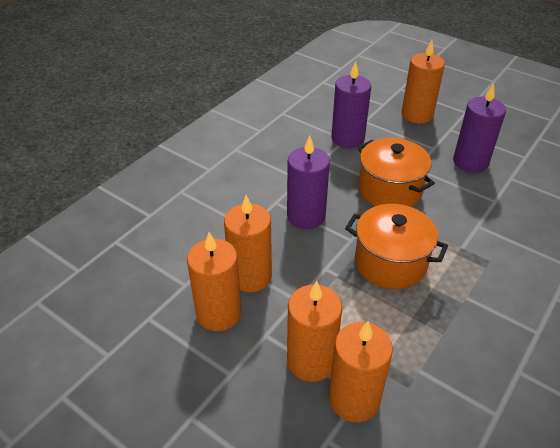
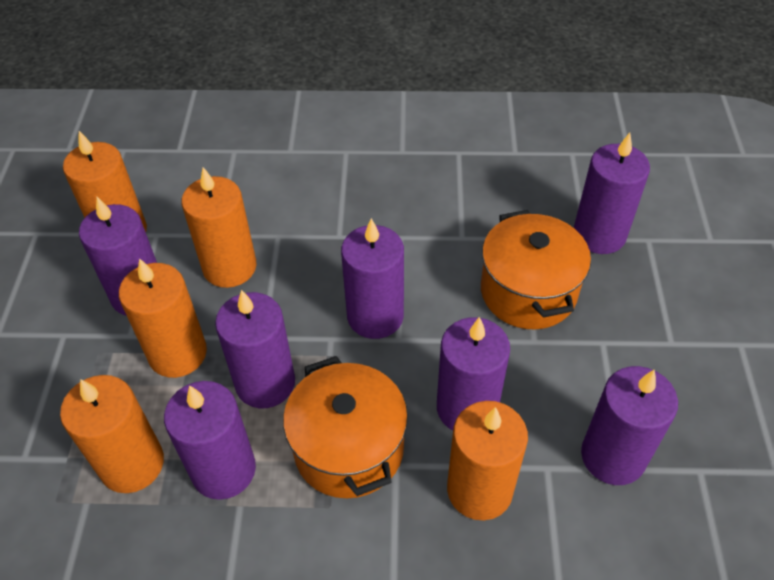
purple candle: 3 -> 7

